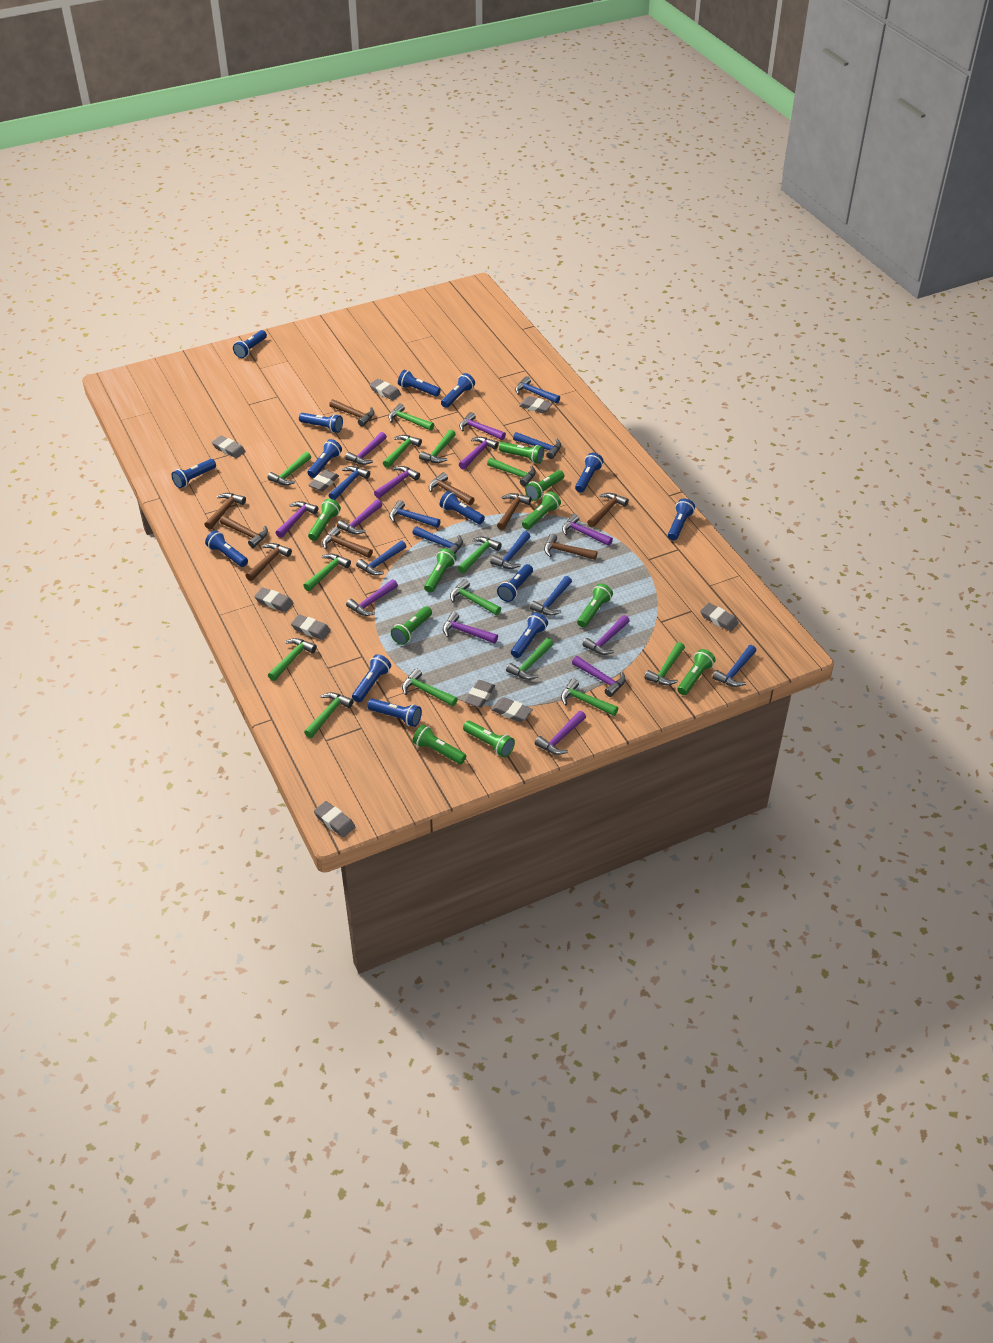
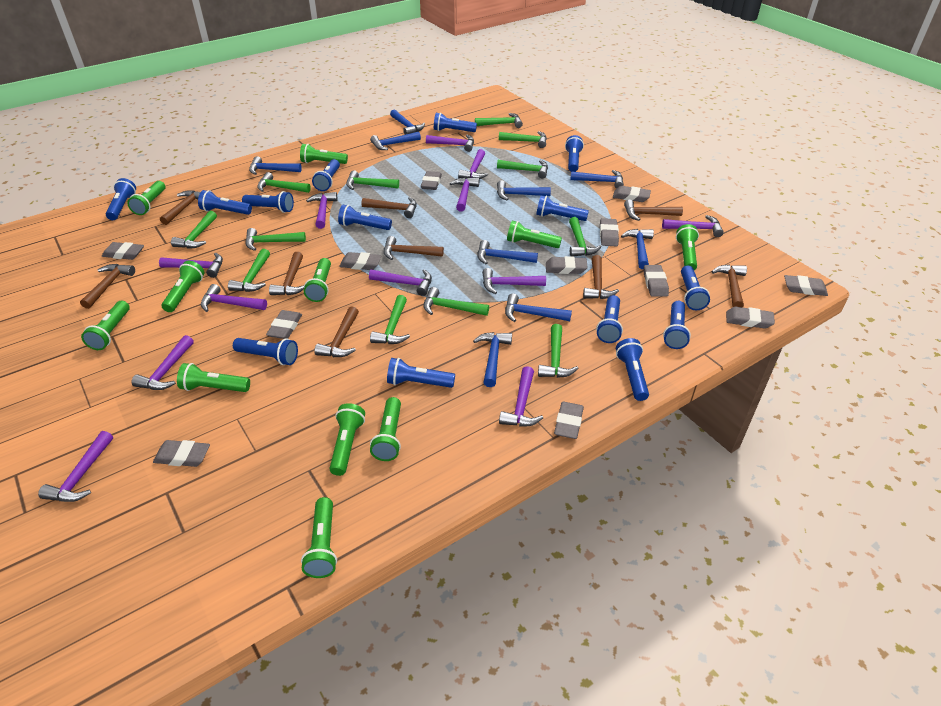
green flashlight: 10 -> 11
green hammer: 14 -> 12
grey eraser: 10 -> 12

